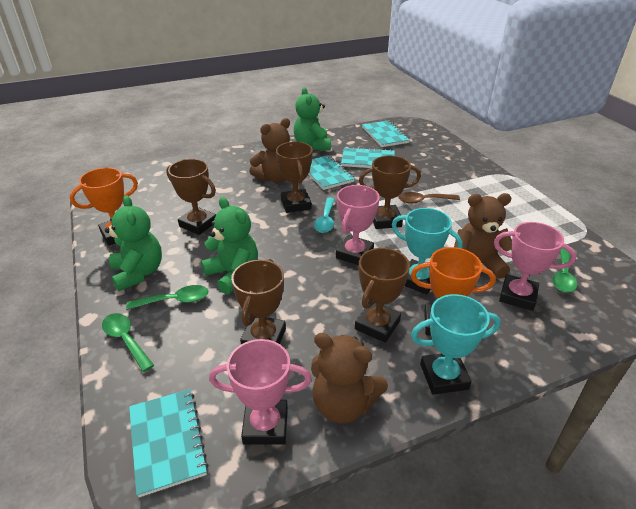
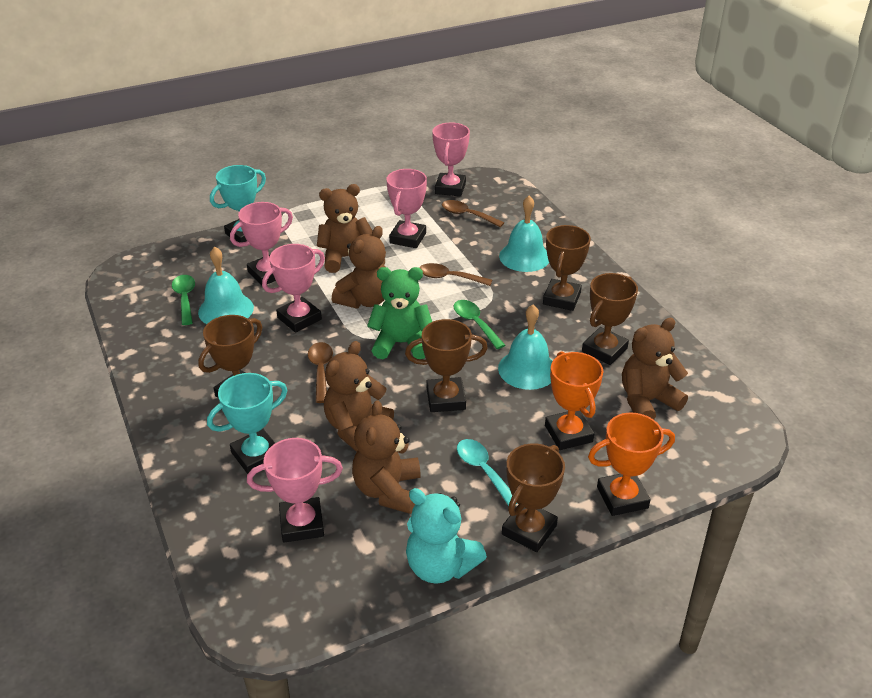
brown spoon: 1 -> 3
brown teddy bear: 3 -> 5
green spoon: 3 -> 2
green teddy bear: 3 -> 1
pink trophy: 3 -> 5
turquoise bell: 0 -> 3
turquoise notebook: 4 -> 0
turquoise teddy bear: 0 -> 1

